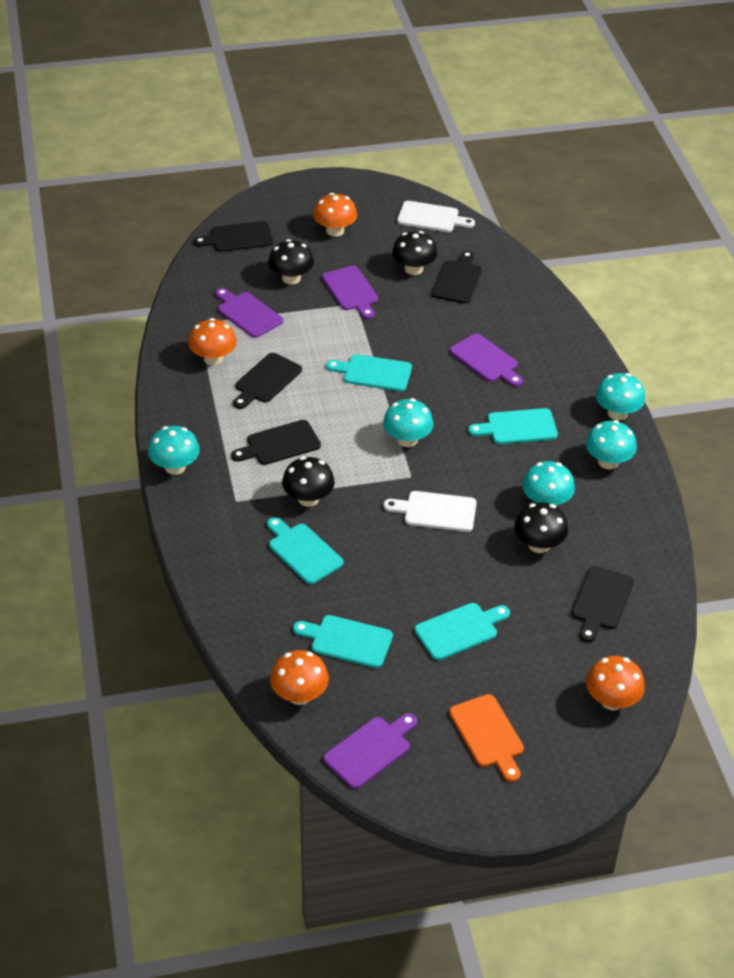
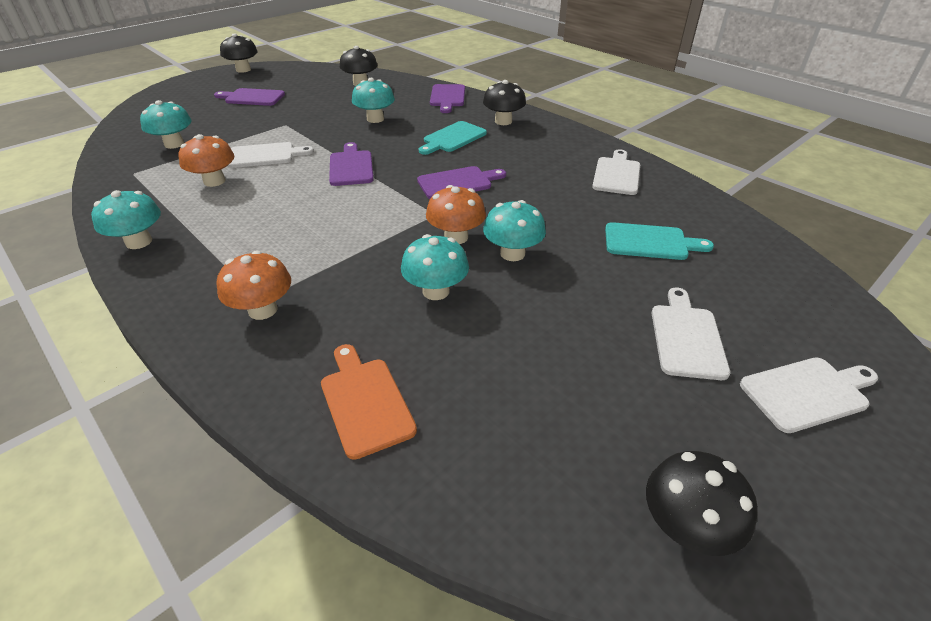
black cutting board: 5 -> 0
orange mushroom: 4 -> 3
turquoise cutting board: 5 -> 2
white cutting board: 2 -> 4

